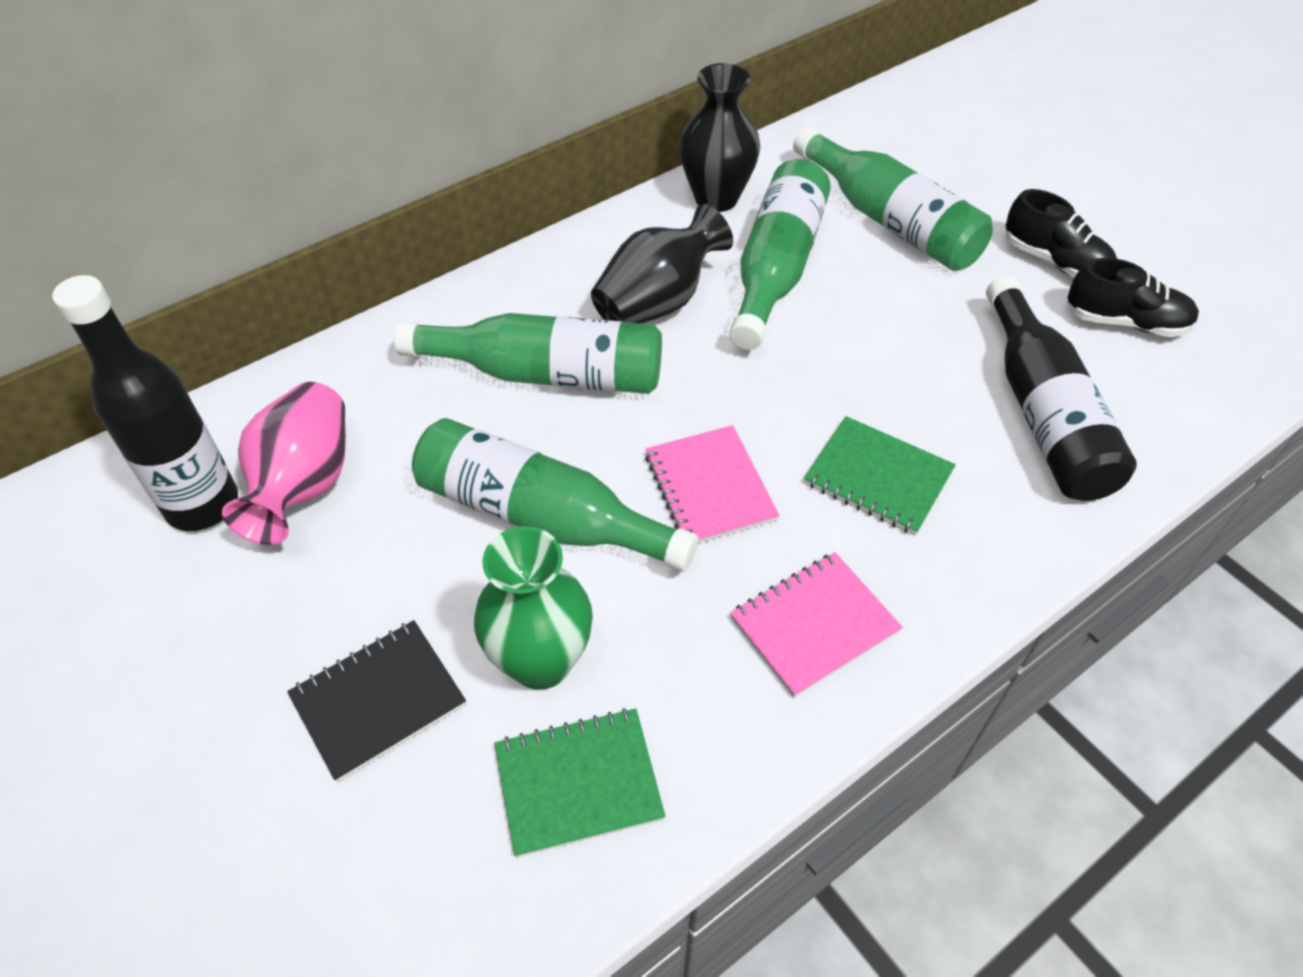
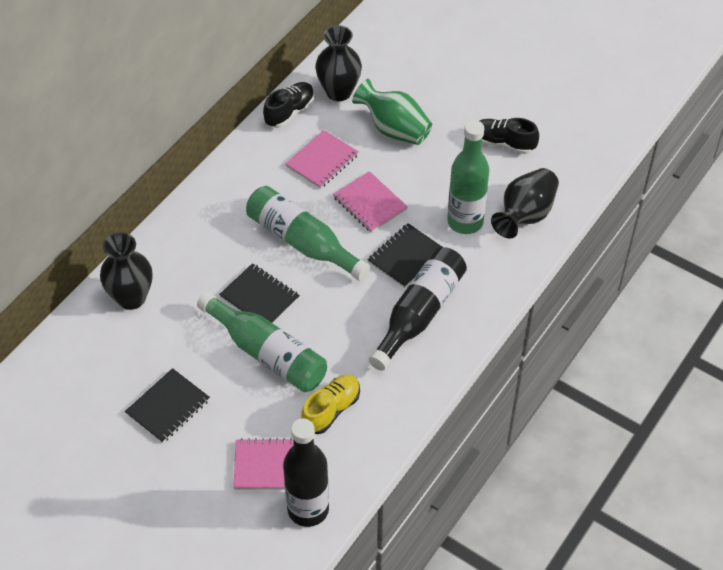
black notebook: 1 -> 3
black vase: 2 -> 3
green bottle: 4 -> 3
green notebook: 2 -> 0
pink notebook: 2 -> 3
pink vase: 1 -> 0
yellow shoe: 0 -> 1

